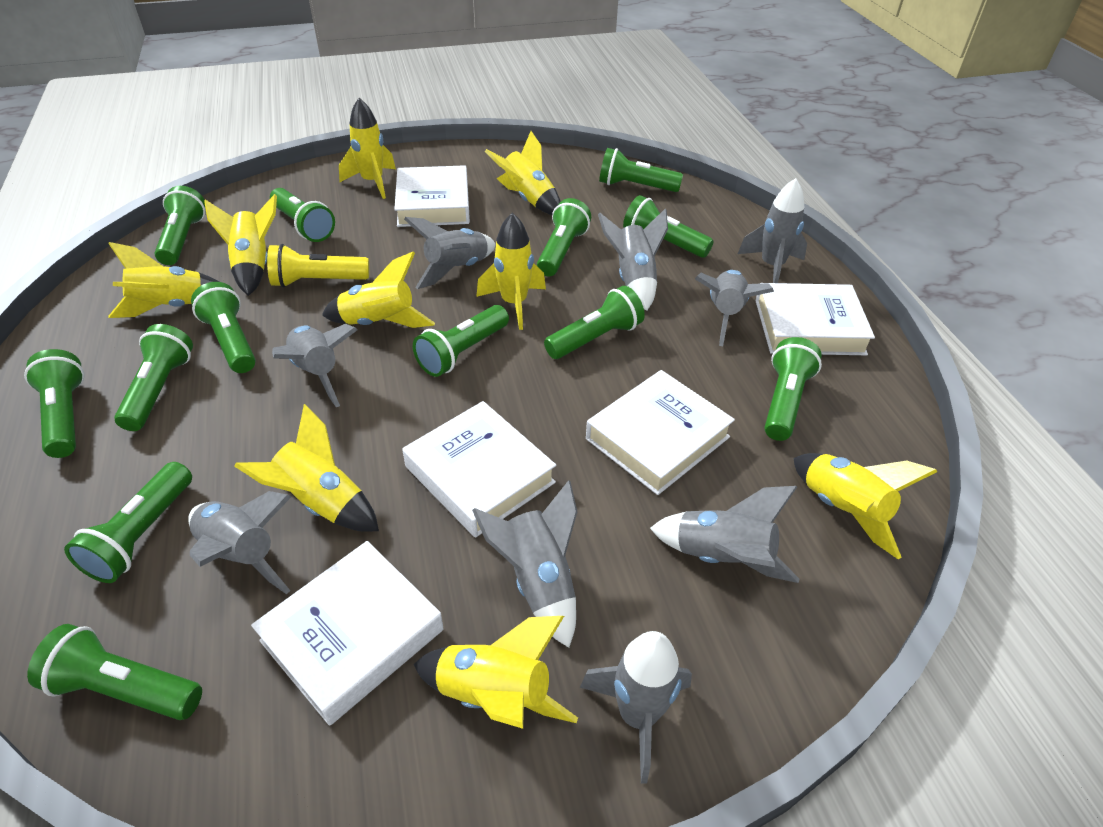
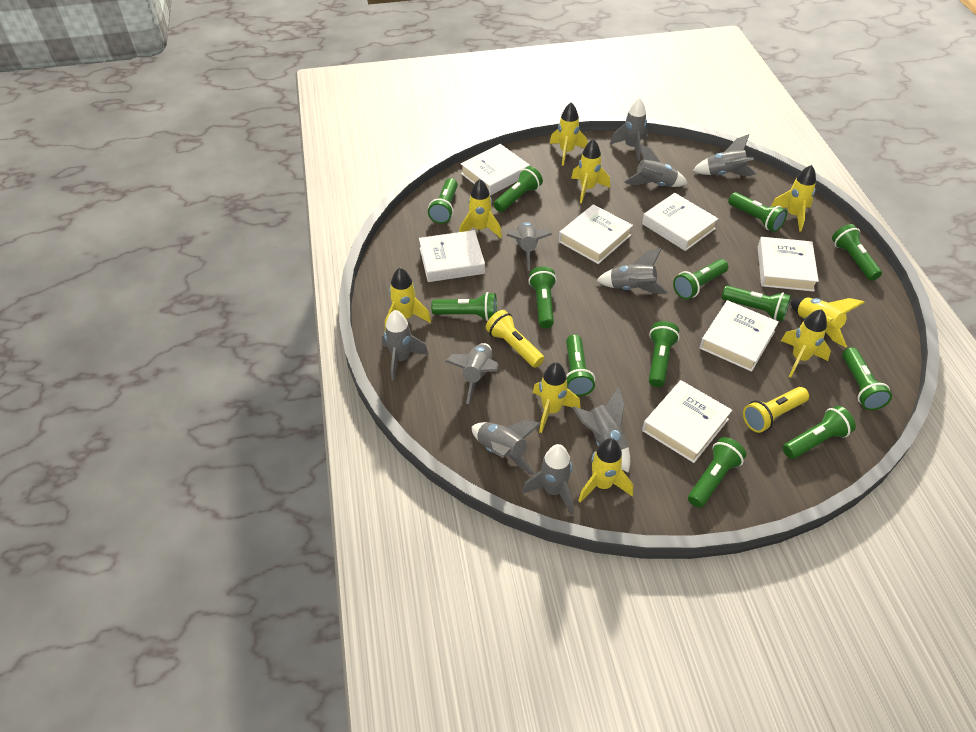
grey rocket: 9 -> 10
white book: 5 -> 7
yellow flashlight: 1 -> 2

